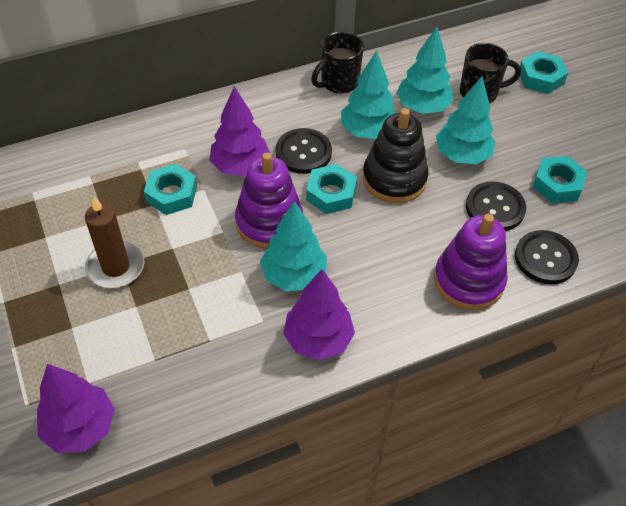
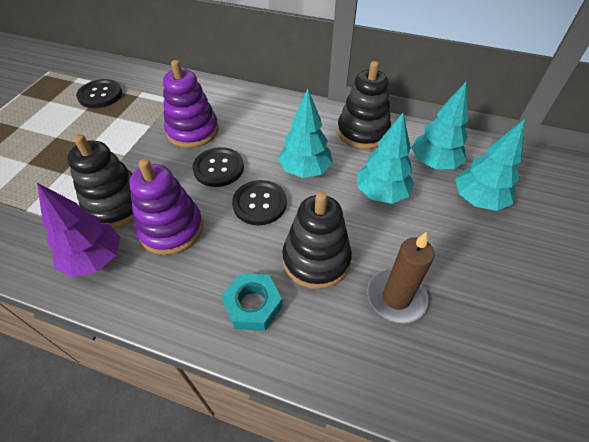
black mug: 2 -> 0
black stacking toy: 1 -> 3
purple tree: 3 -> 1
turquoise nut: 4 -> 1

